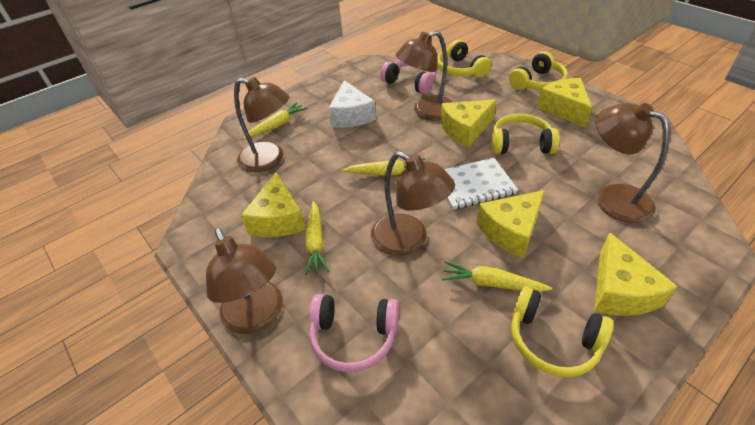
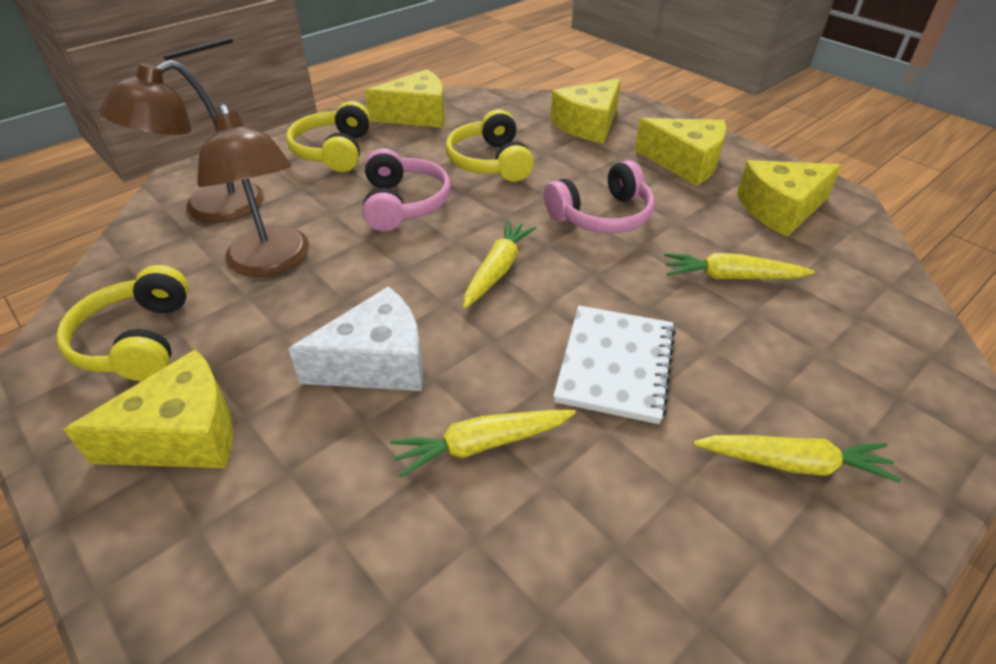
brown lamp: 5 -> 2
yellow headphones: 4 -> 3

